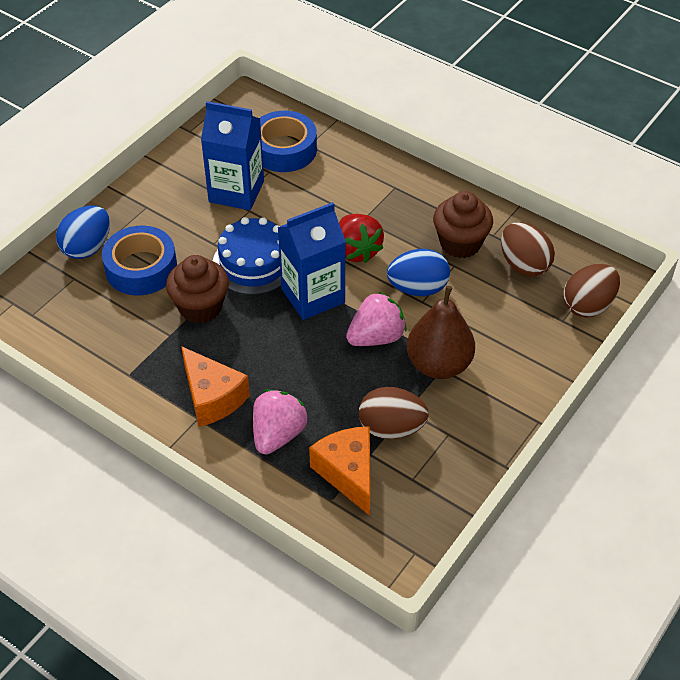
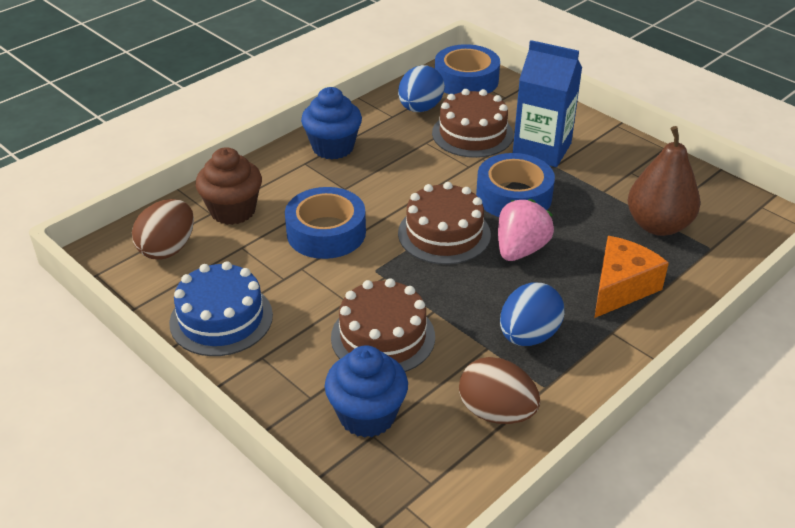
blue carton: 2 -> 1
blue cupcake: 0 -> 2
blue tape: 2 -> 3
brown cake: 0 -> 3
brown cupcake: 2 -> 1
brown egg: 3 -> 2
orange cheese: 2 -> 1
pink strawberry: 2 -> 1
red strawberry: 1 -> 0

